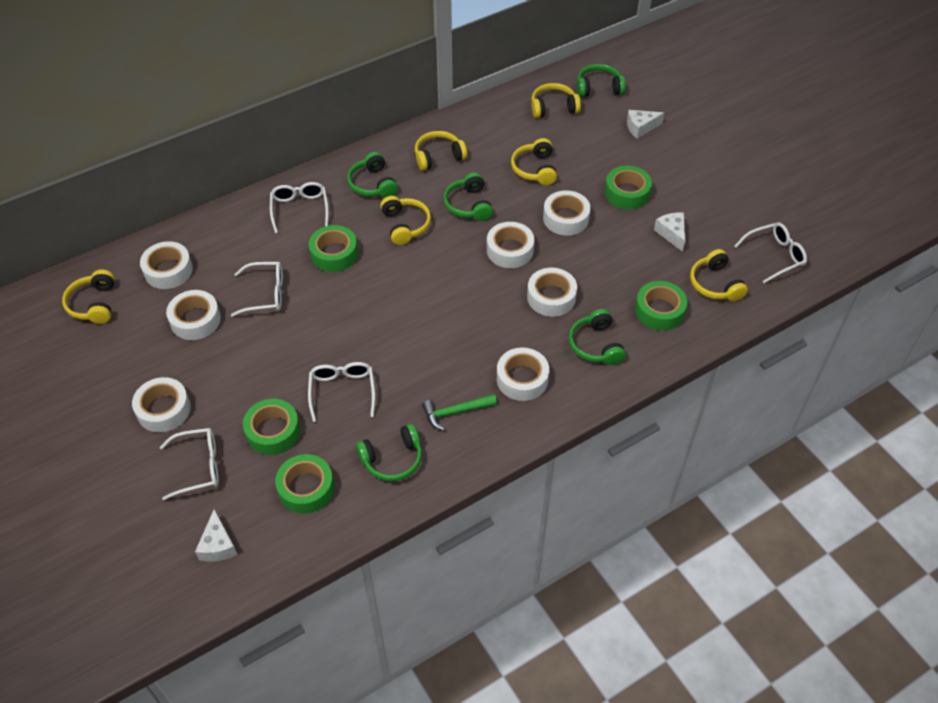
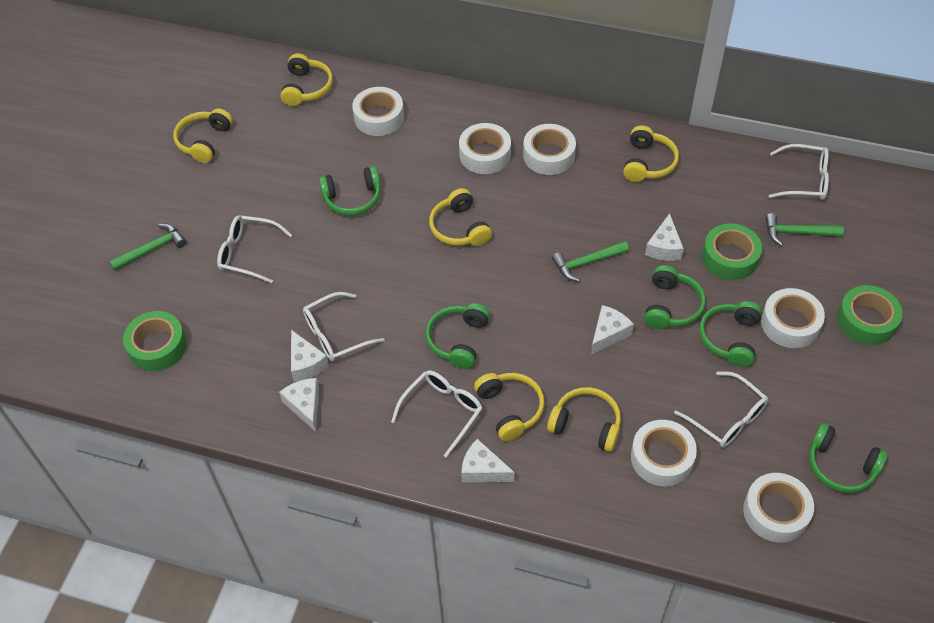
green hammer: 1 -> 3
green tape: 5 -> 3
white cheese: 3 -> 5
white tape: 7 -> 6

